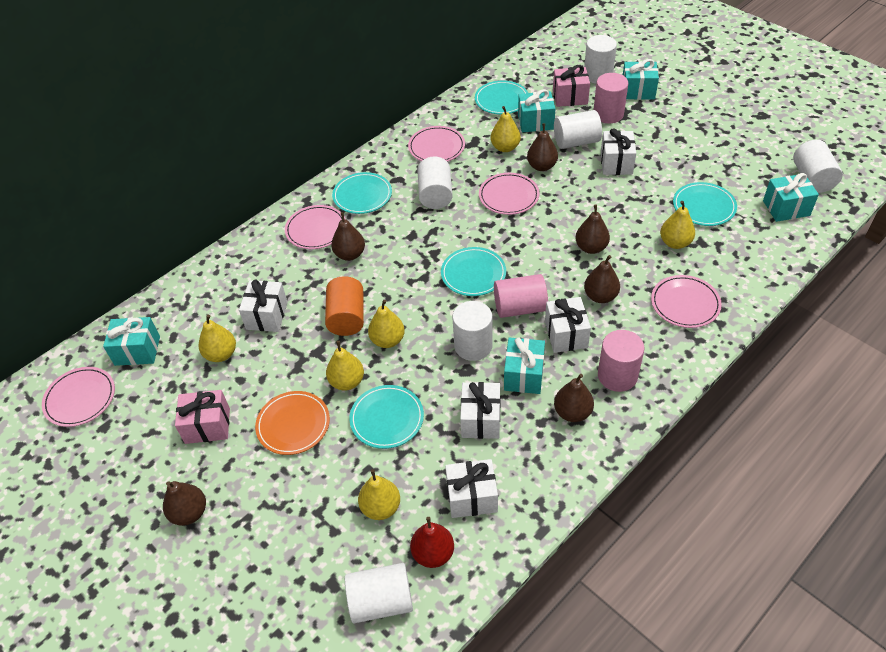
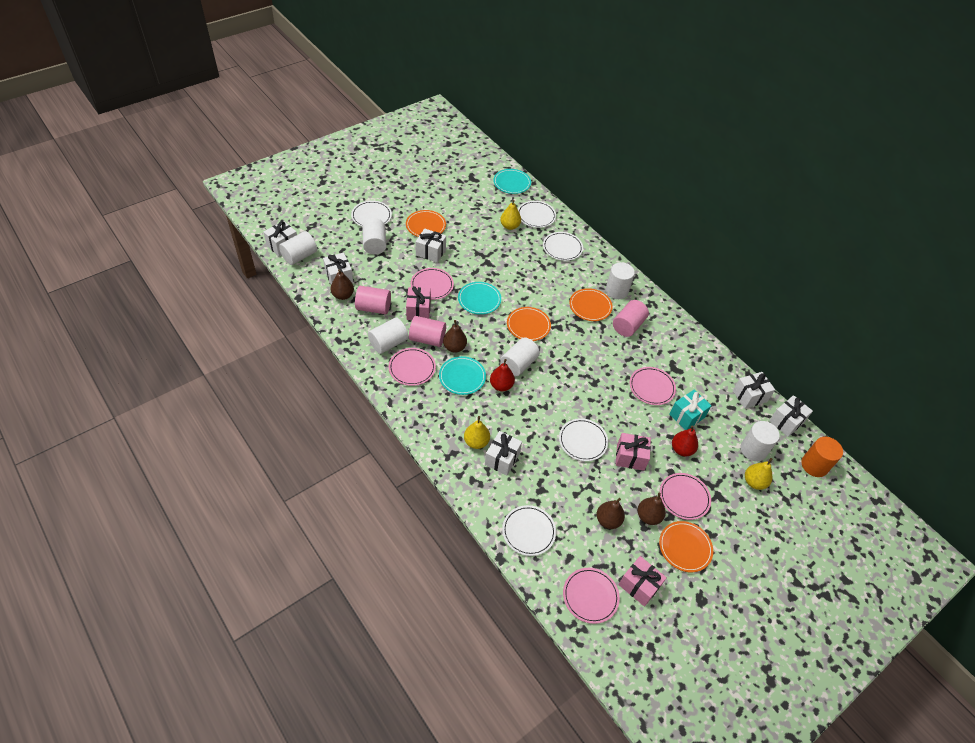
brown pear: 6 -> 4
orange plate: 1 -> 4
pink gift: 2 -> 3
red pear: 1 -> 2
turquoise gift: 5 -> 1
turquoise plate: 5 -> 3
white gift: 5 -> 6
white plate: 0 -> 5
yellow pear: 6 -> 3

